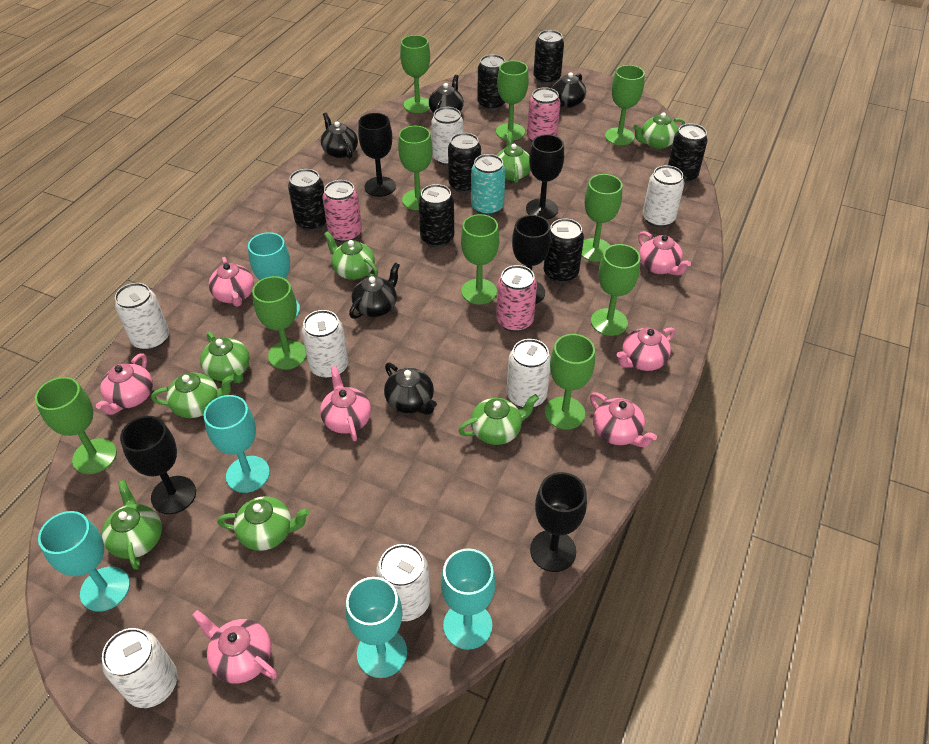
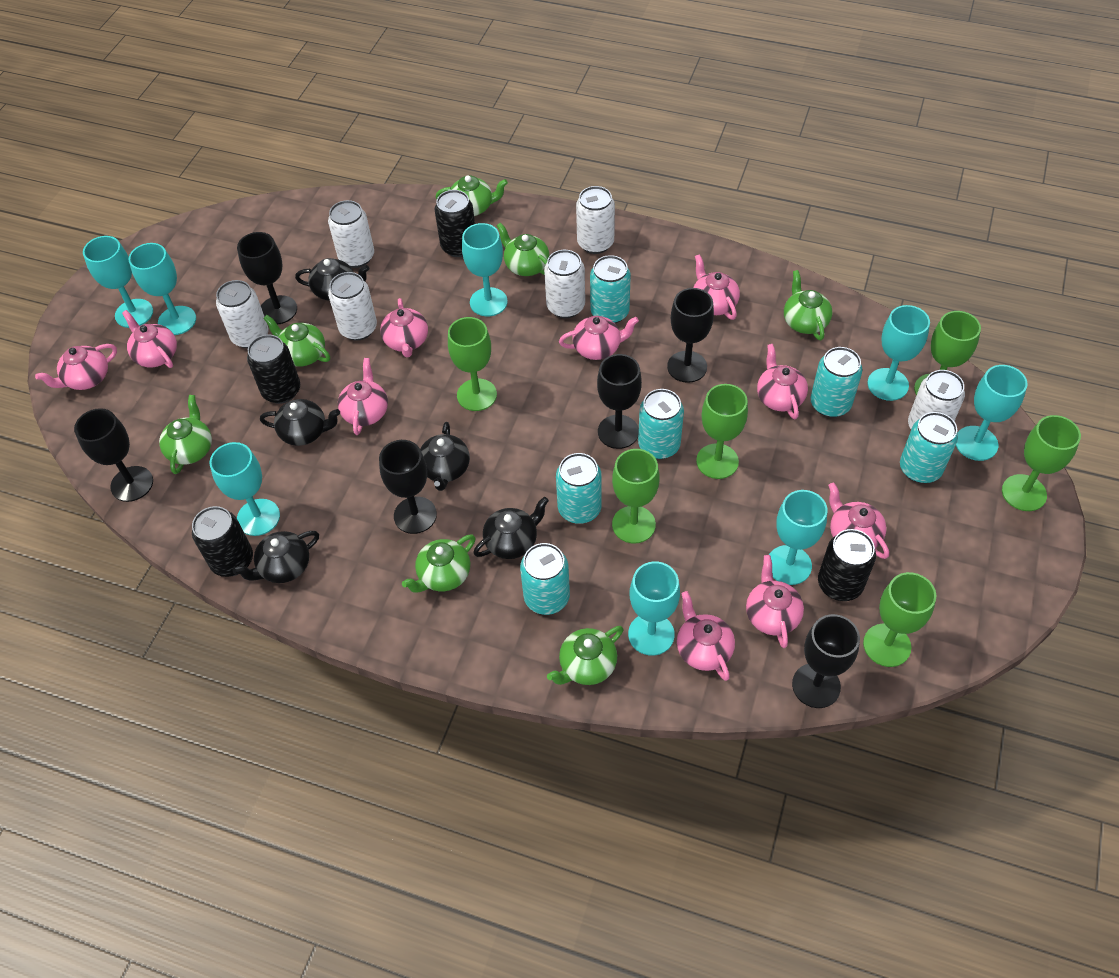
black can: 7 -> 4
black goblet: 5 -> 6
green goblet: 10 -> 6
green teapot: 8 -> 7
pink can: 3 -> 0
pink teapot: 7 -> 10
turquoise can: 1 -> 6
turquoise goblet: 5 -> 8
white can: 7 -> 6

